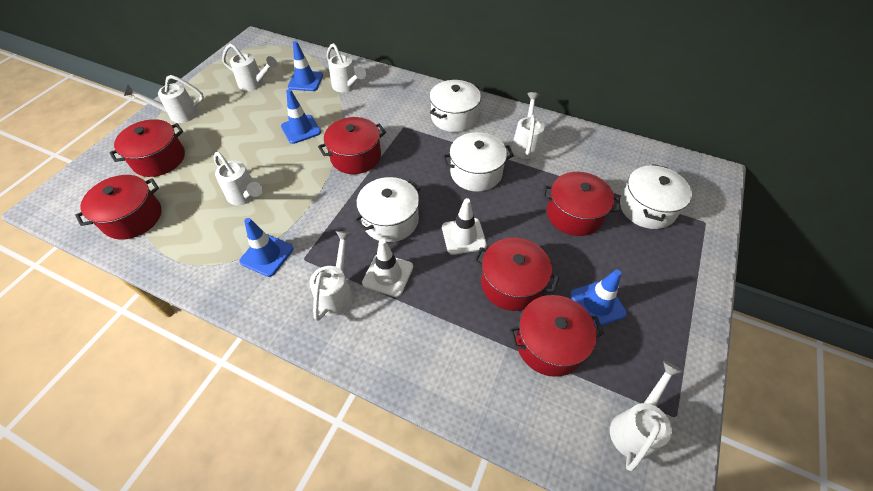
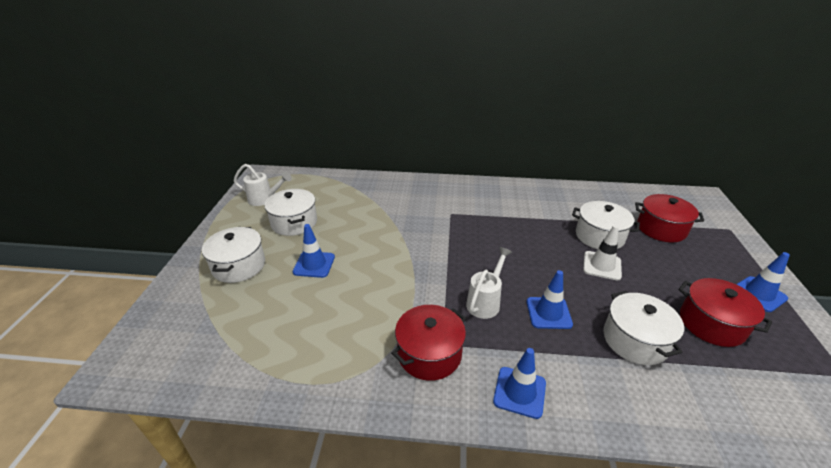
red pot: 6 -> 3
white traffic cone: 2 -> 1
white watering can: 7 -> 2

